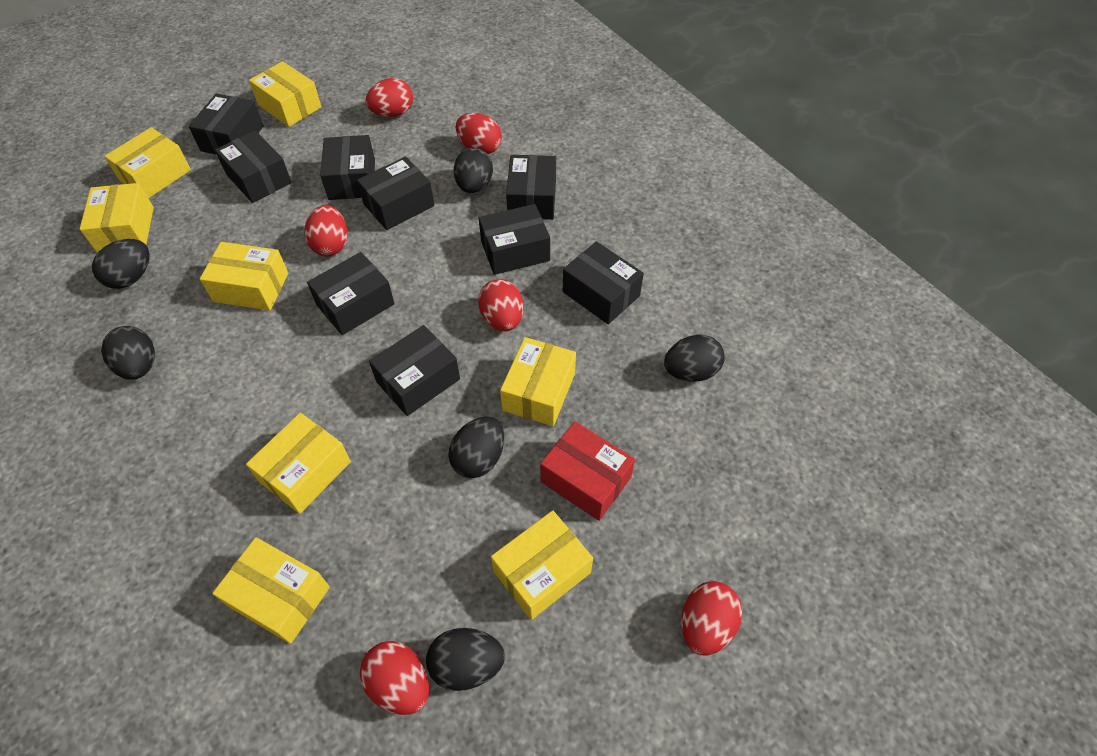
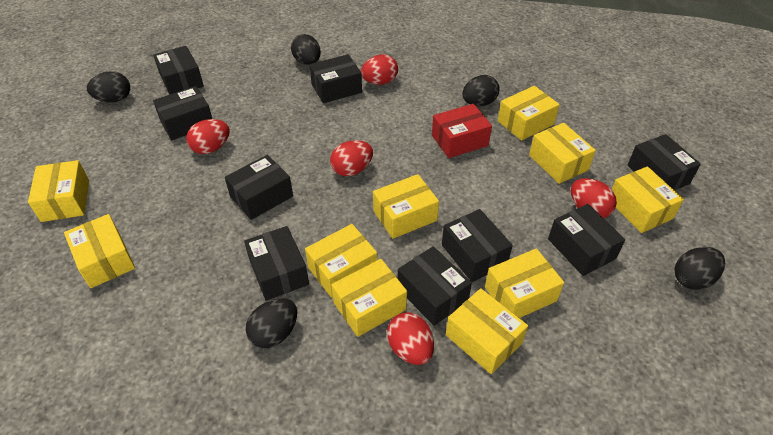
black egg: 6 -> 5
red egg: 6 -> 5
yellow box: 8 -> 10

